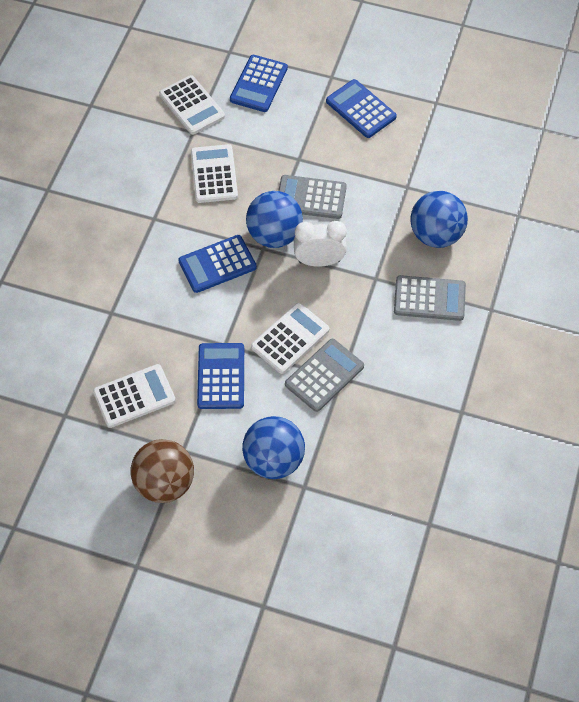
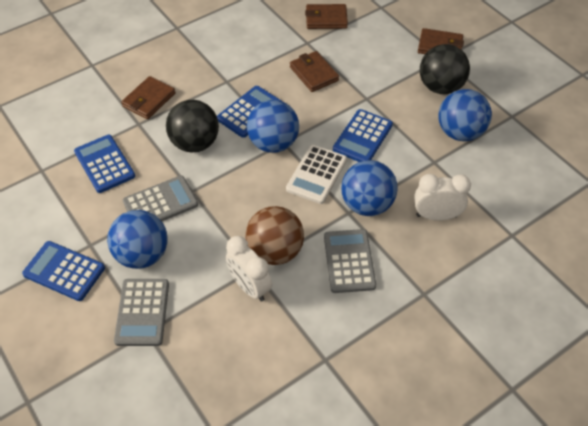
black ball: 0 -> 2
blue ball: 3 -> 4
brown wallet: 0 -> 4
white calculator: 4 -> 1
white clock: 1 -> 2

